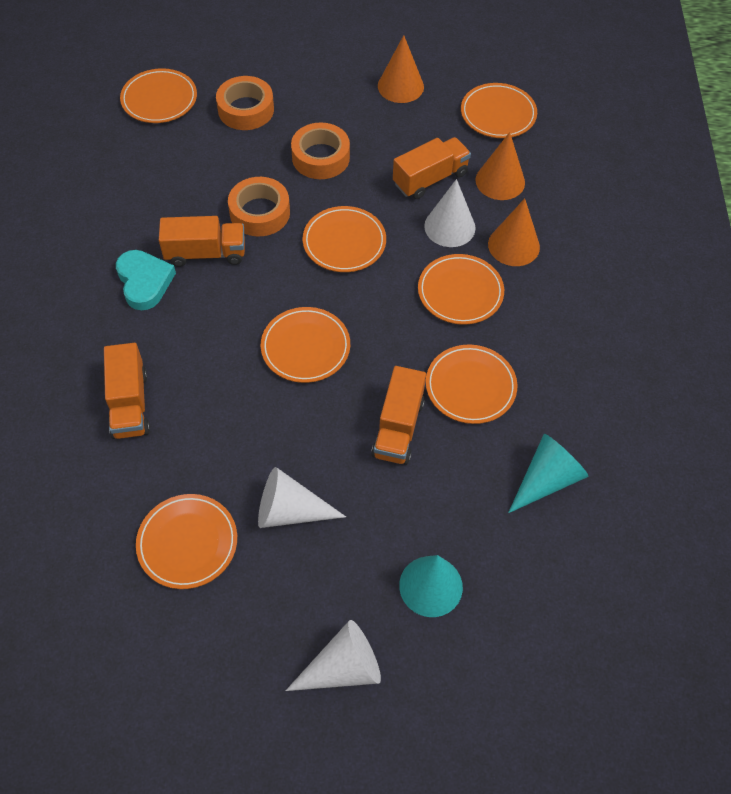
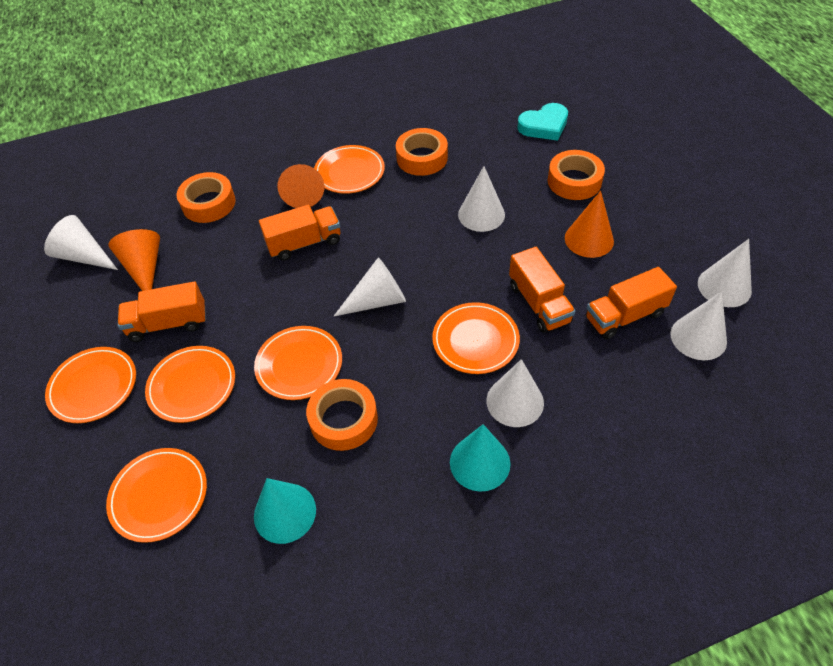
orange plate: 7 -> 6
orange tape: 3 -> 4
white cone: 3 -> 6

